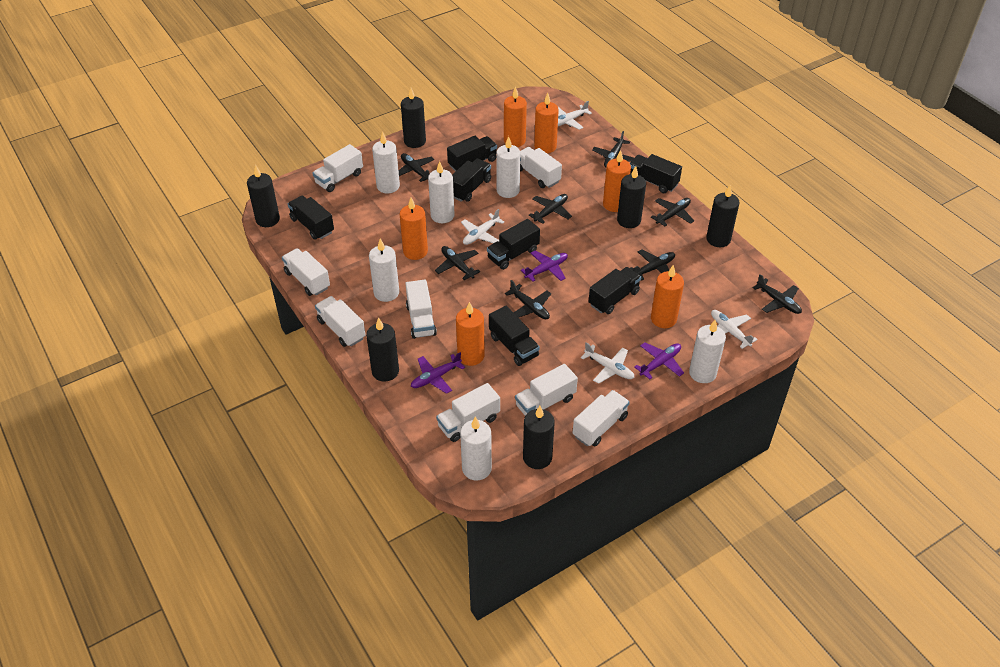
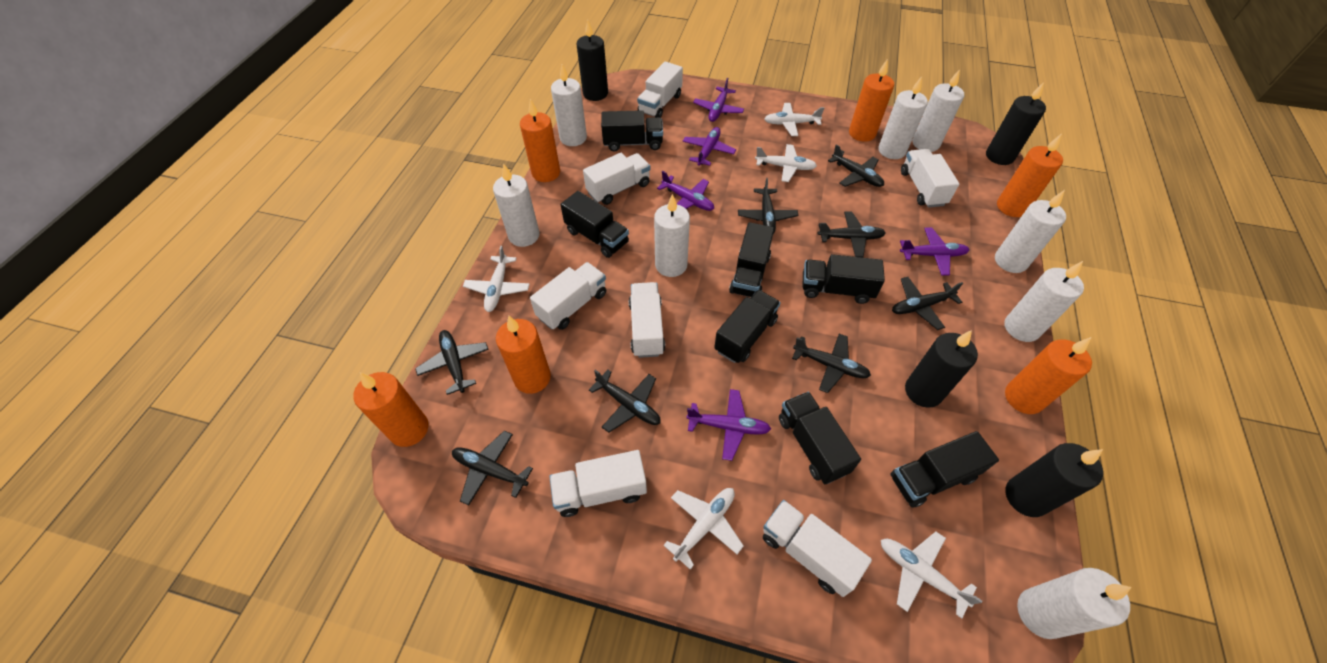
black candle: 6 -> 4
purple plane: 3 -> 5
white candle: 6 -> 8
white plane: 4 -> 5
white truck: 8 -> 7

